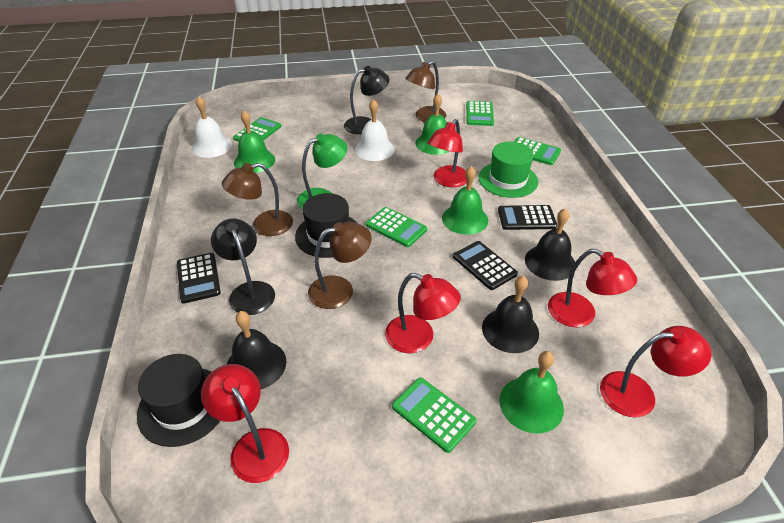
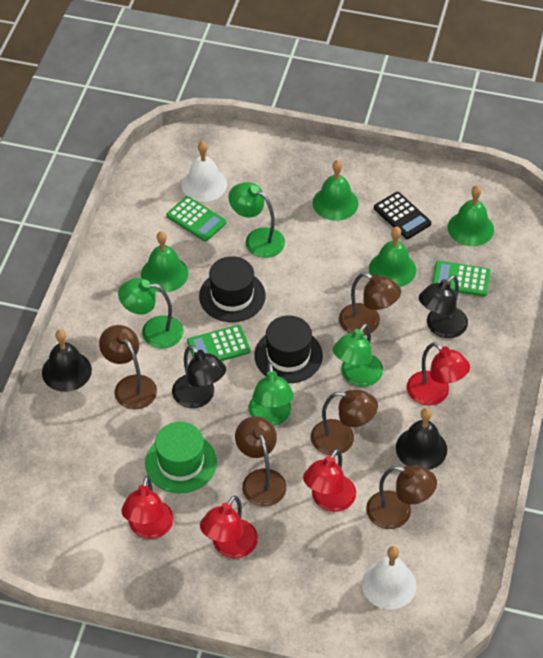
black bell: 3 -> 2
black calculator: 3 -> 1
brown lamp: 3 -> 5
green calculator: 5 -> 3
green lamp: 1 -> 4
red lamp: 5 -> 4

